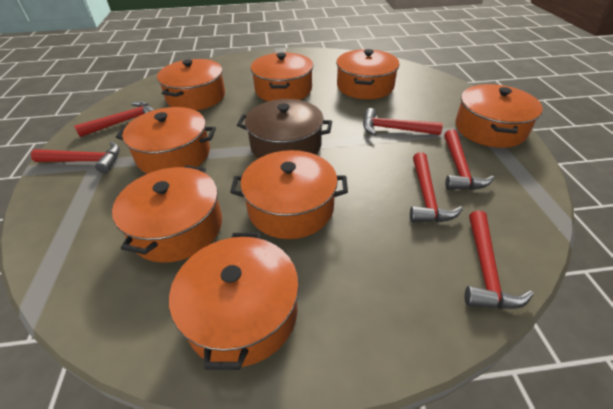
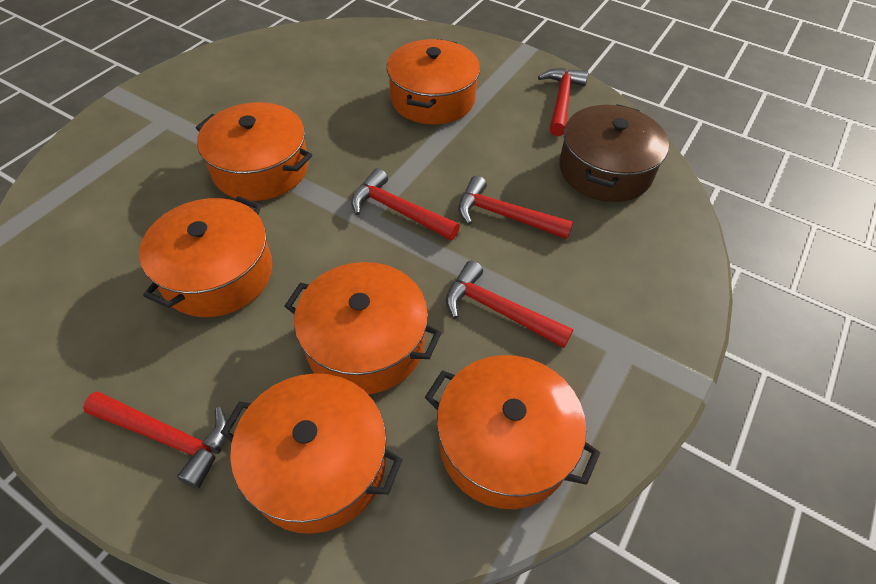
orange pot: 8 -> 6
red hammer: 6 -> 5

